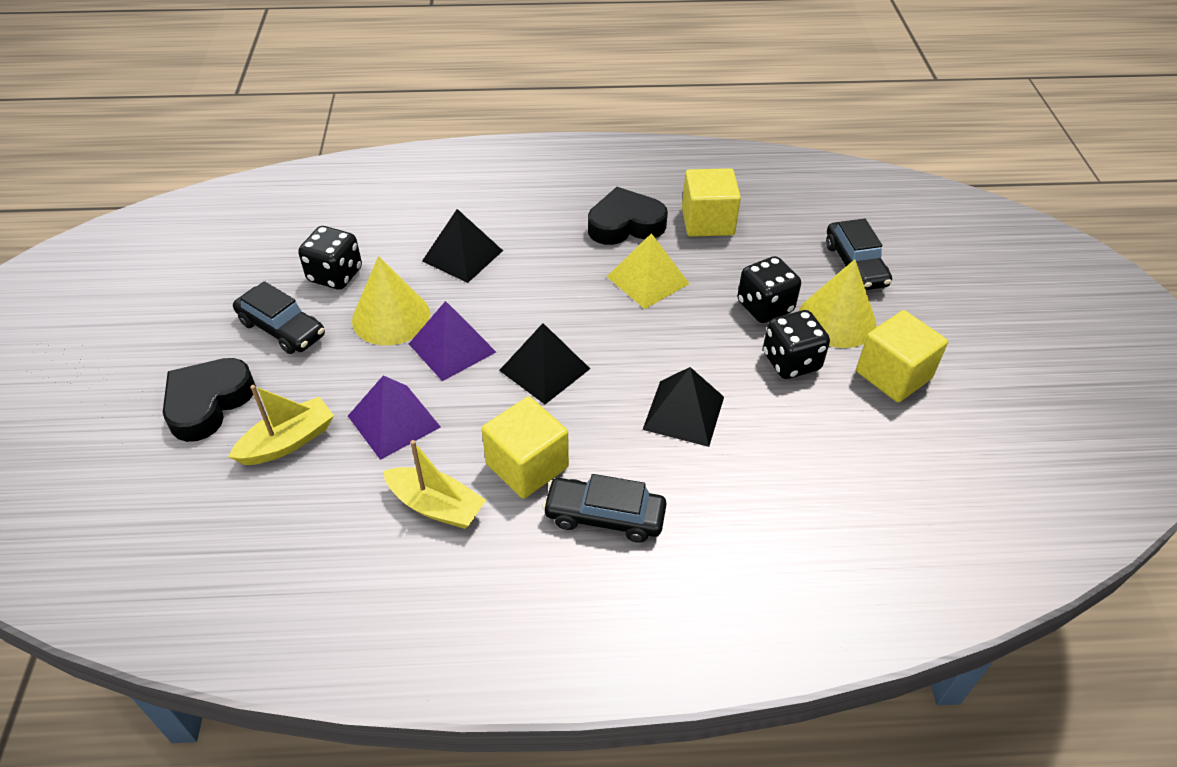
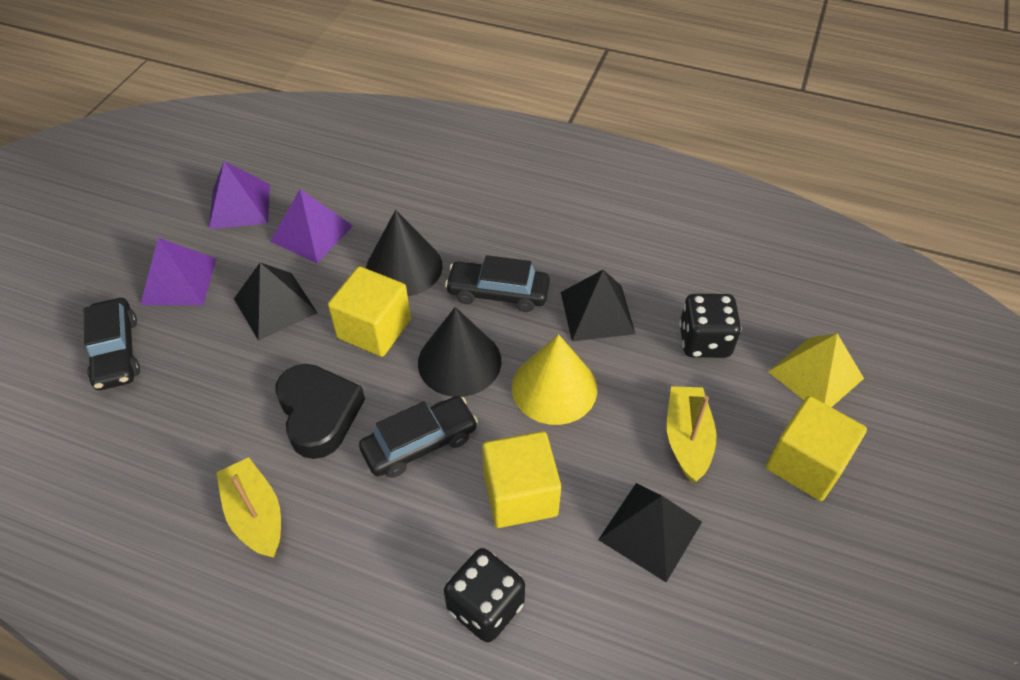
black cone: 0 -> 2
black dice: 3 -> 2
black heart: 2 -> 1
purple pyramid: 2 -> 3
yellow cone: 2 -> 1

